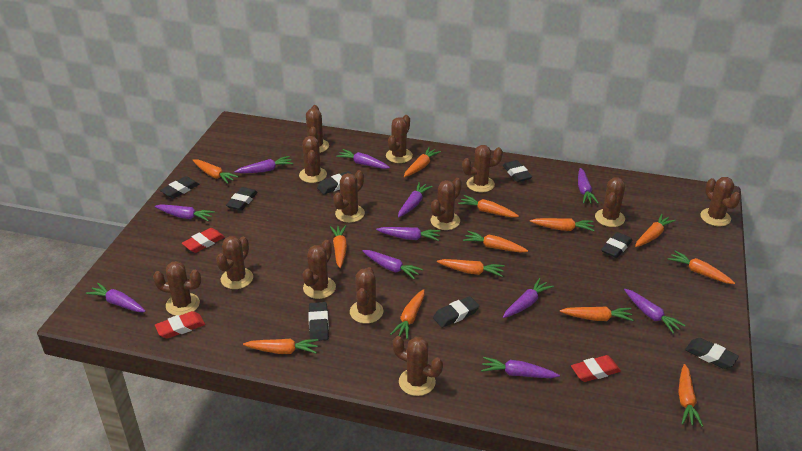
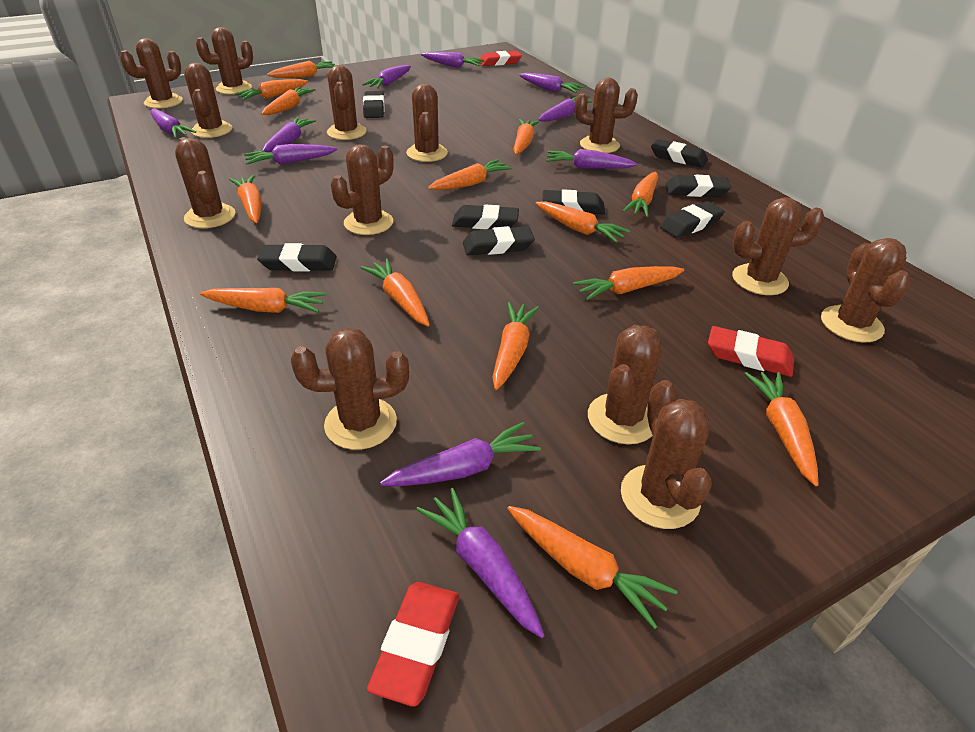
orange carrot: 13 -> 14
purple carrot: 11 -> 10

